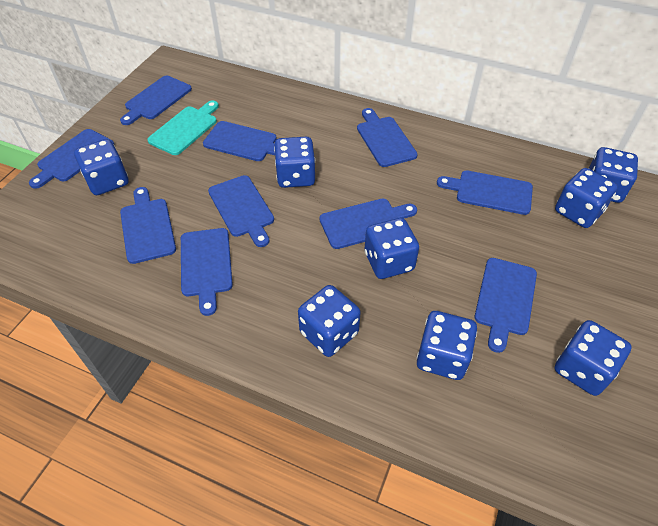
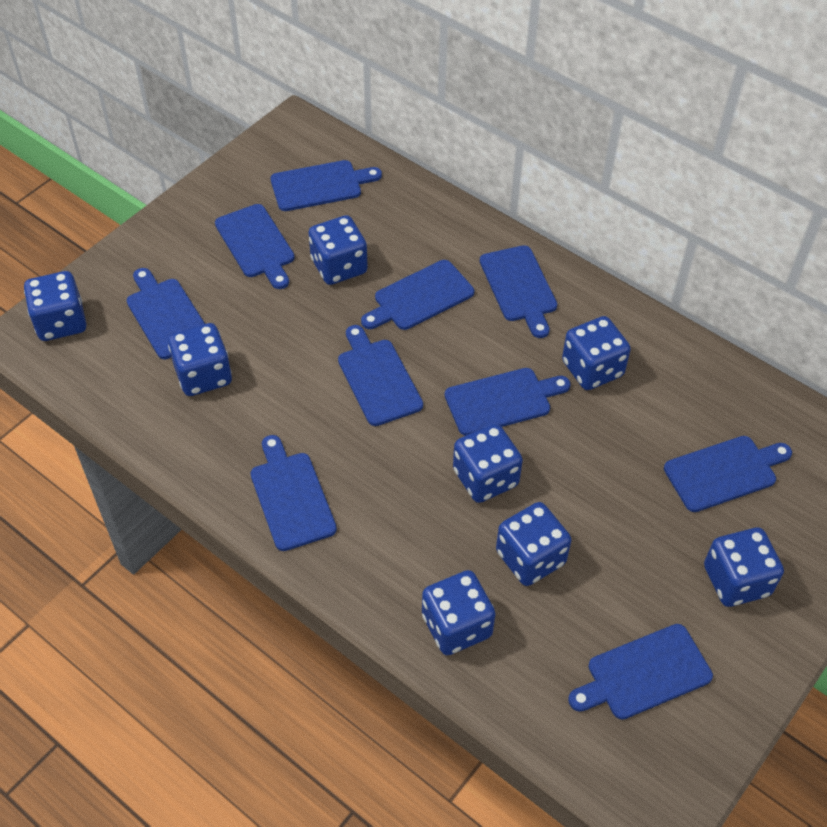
turquoise cutting board: 1 -> 0

